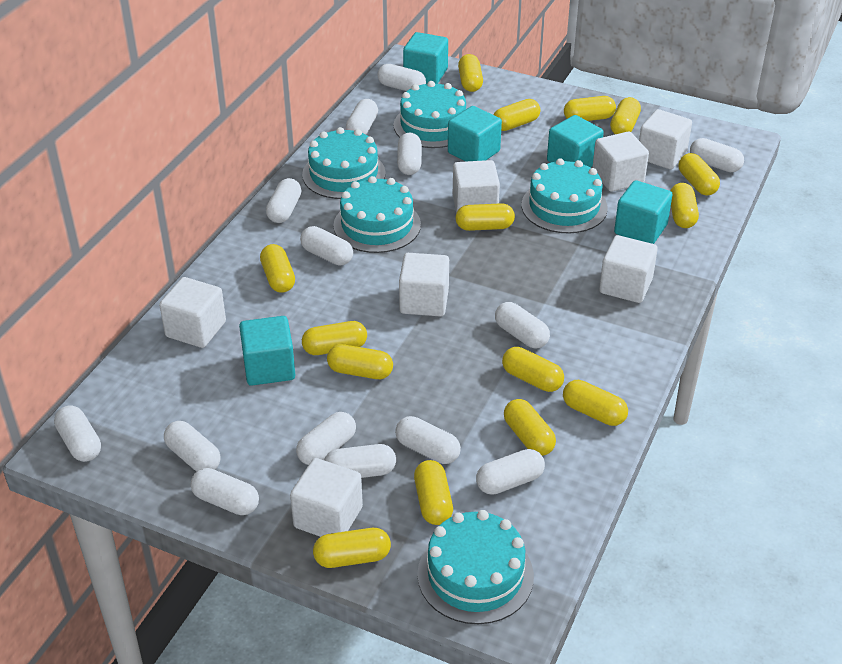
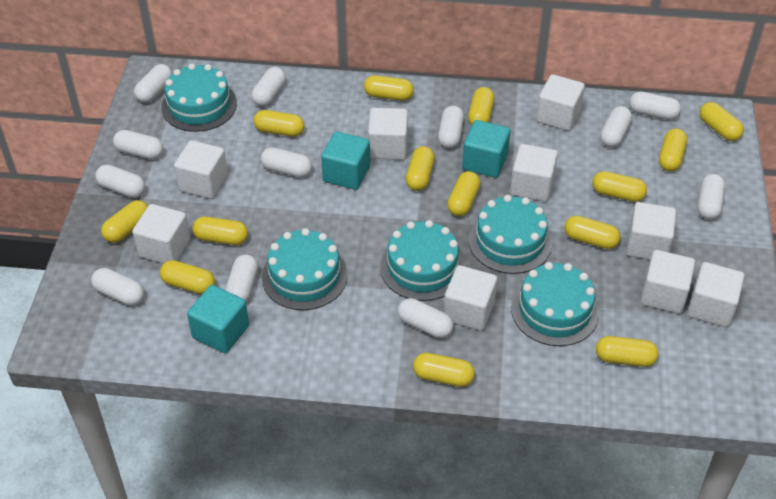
turquoise cube: 5 -> 3
white capsule: 14 -> 12
white cube: 7 -> 9
yellow capsule: 15 -> 14

